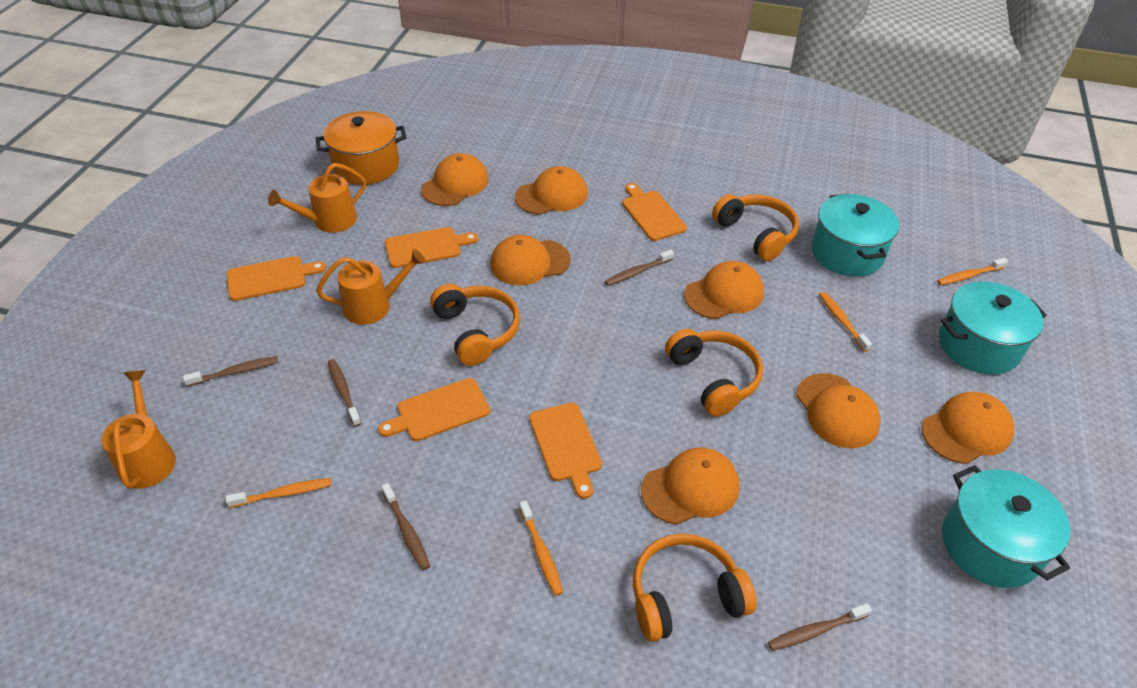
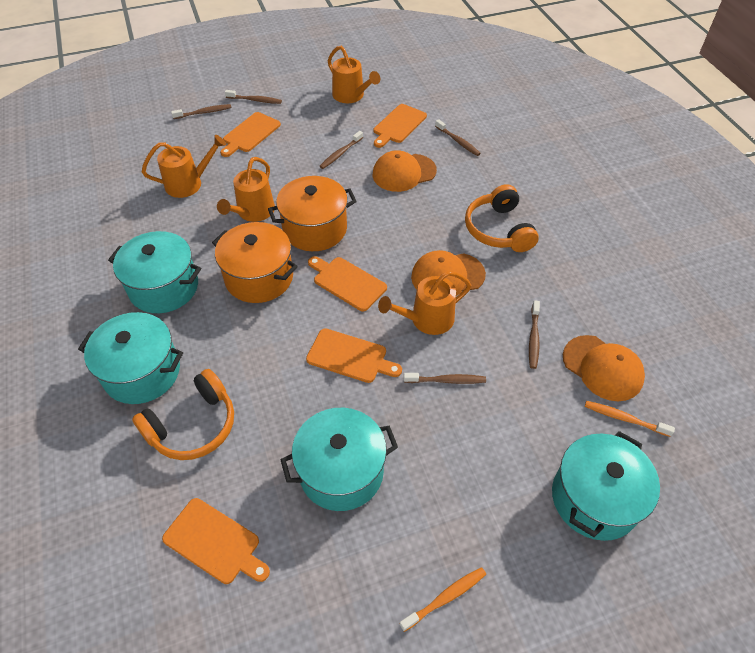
brown toothbrush: 5 -> 6
orange cap: 7 -> 3
orange headphones: 4 -> 2
orange pot: 1 -> 2
orange toothbrush: 4 -> 2
orange watering can: 3 -> 4
turquoise pot: 3 -> 4

